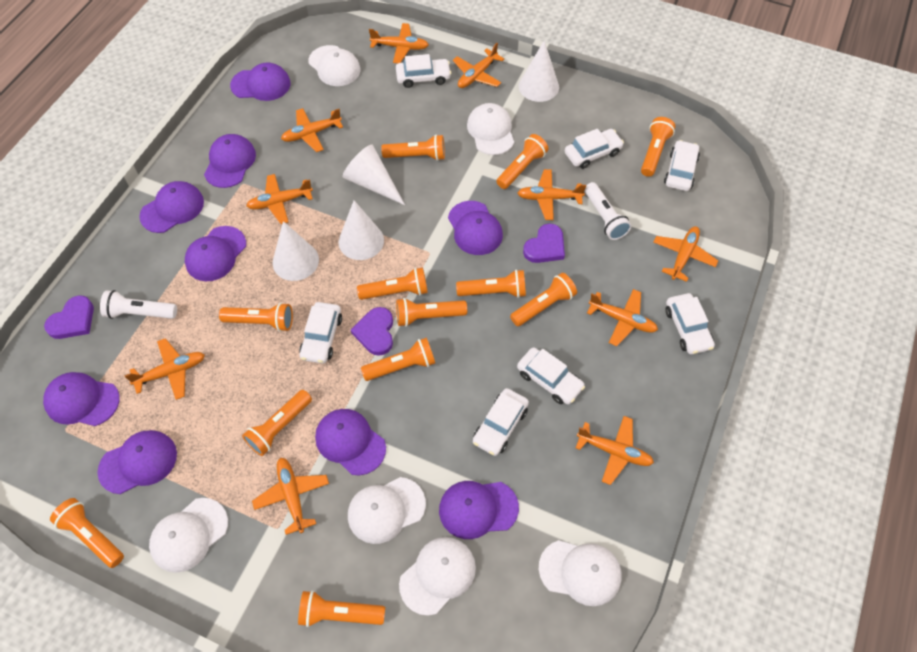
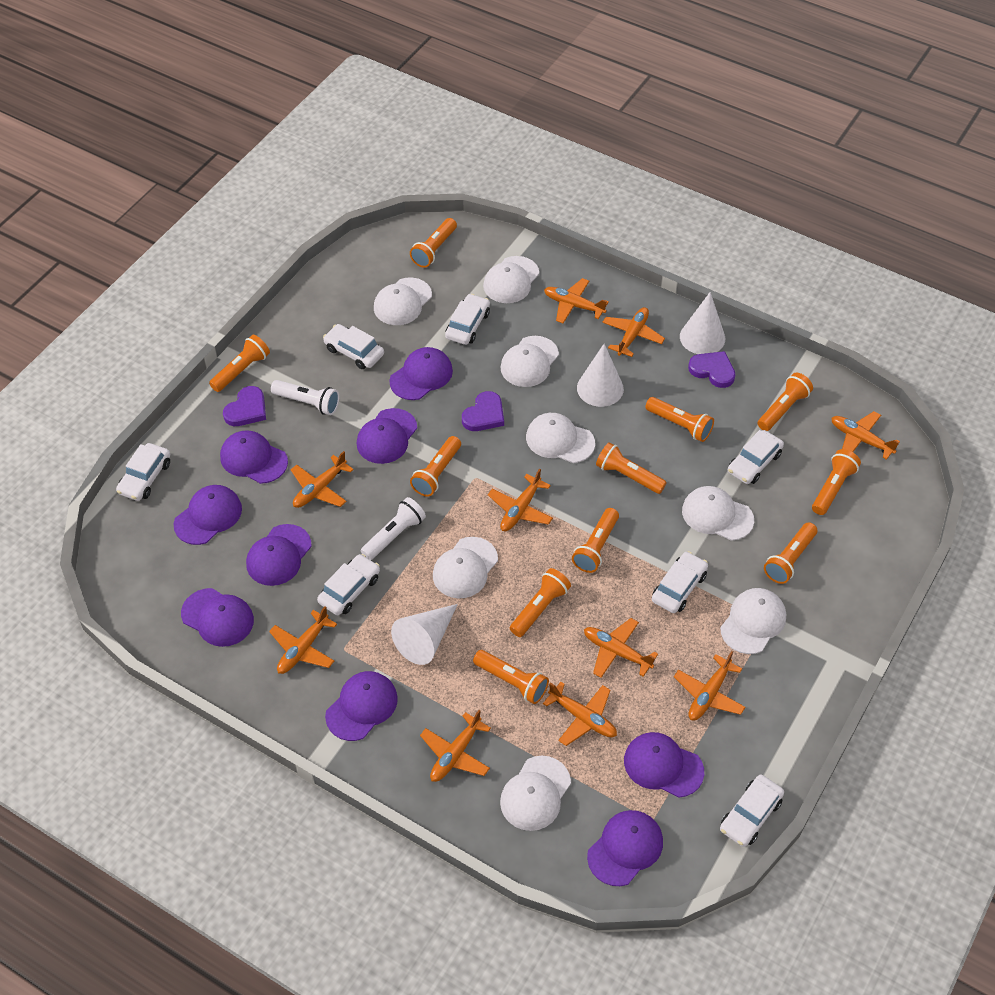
orange flashlight: 12 -> 11
white cap: 6 -> 8
white cone: 4 -> 3

